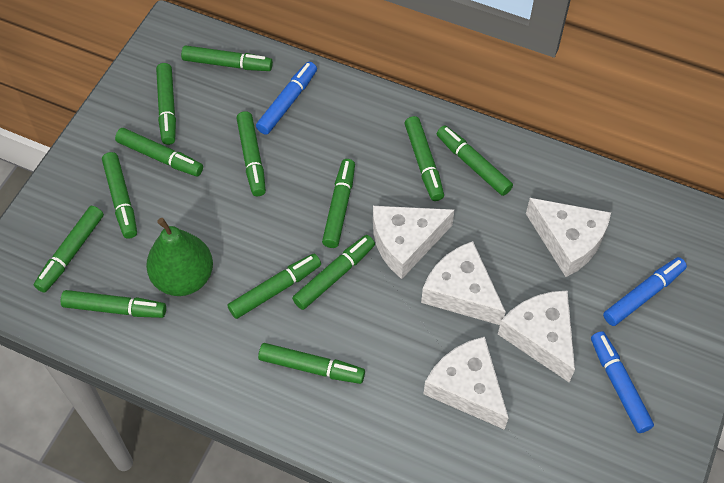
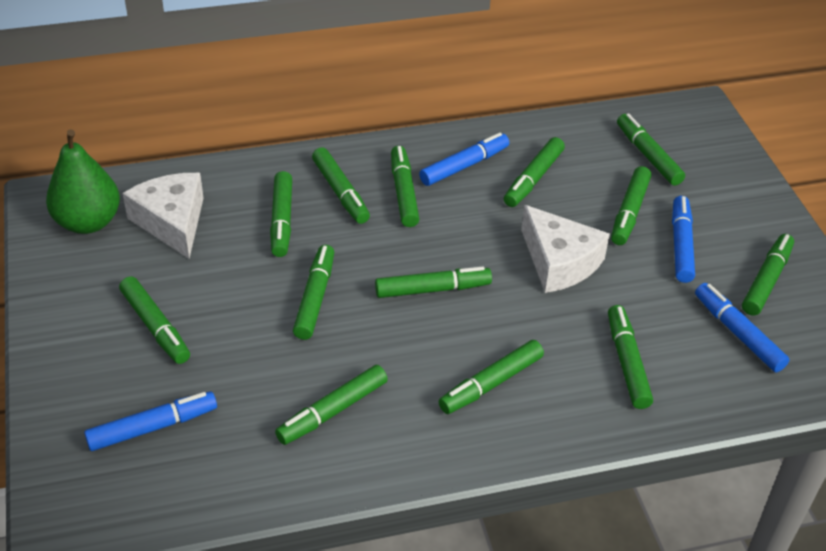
blue marker: 3 -> 4
white cheese: 5 -> 2

